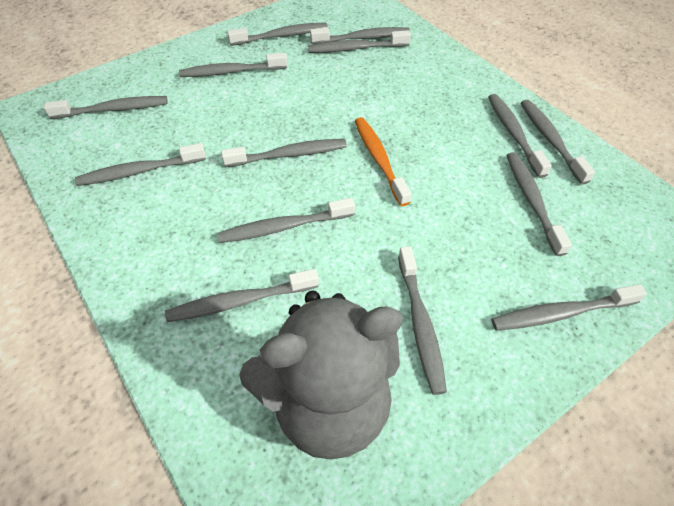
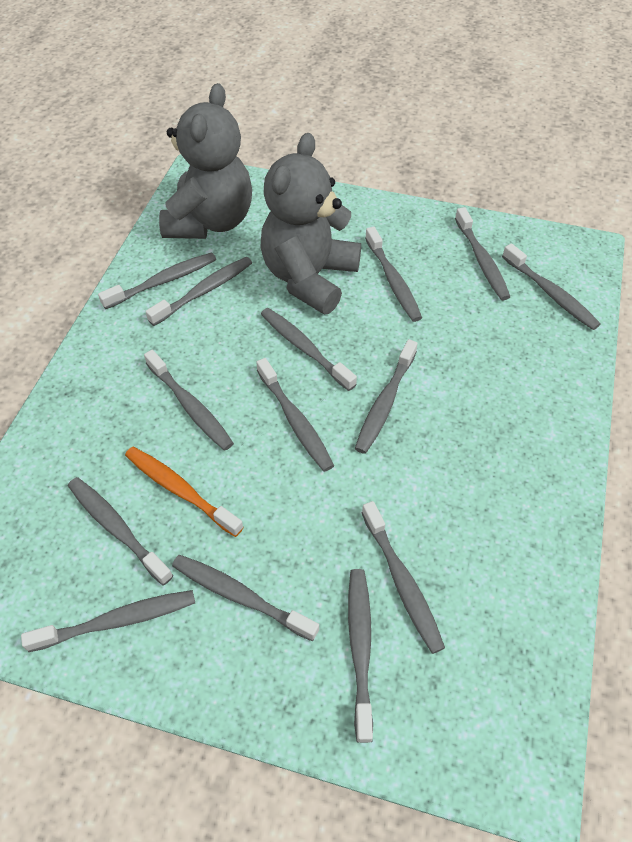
grey teddy bear: 1 -> 2

